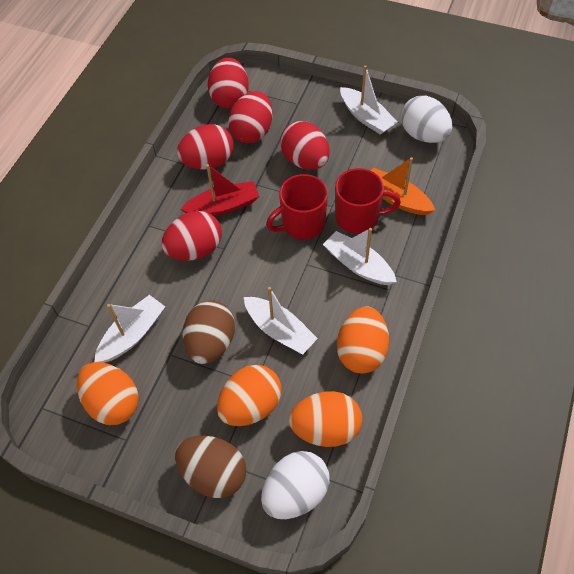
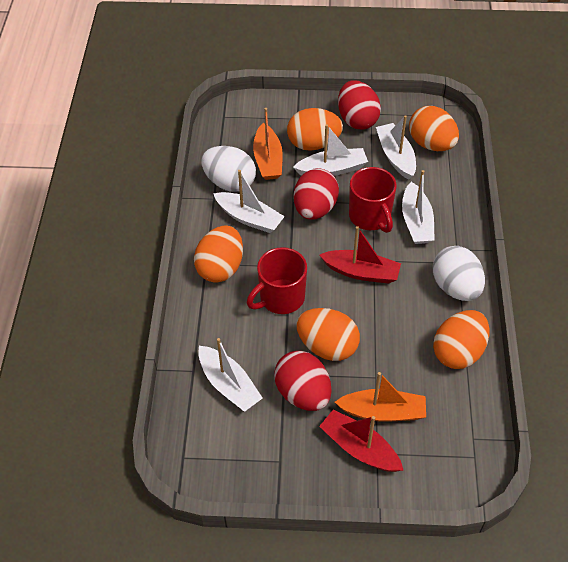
brown egg: 2 -> 0
orange boat: 1 -> 2
orange egg: 4 -> 5
red boat: 1 -> 2
red egg: 5 -> 3
white boat: 4 -> 5

